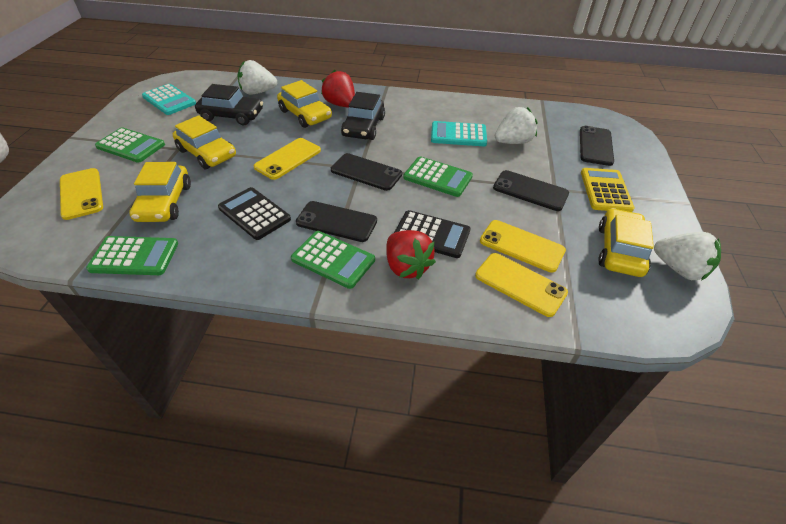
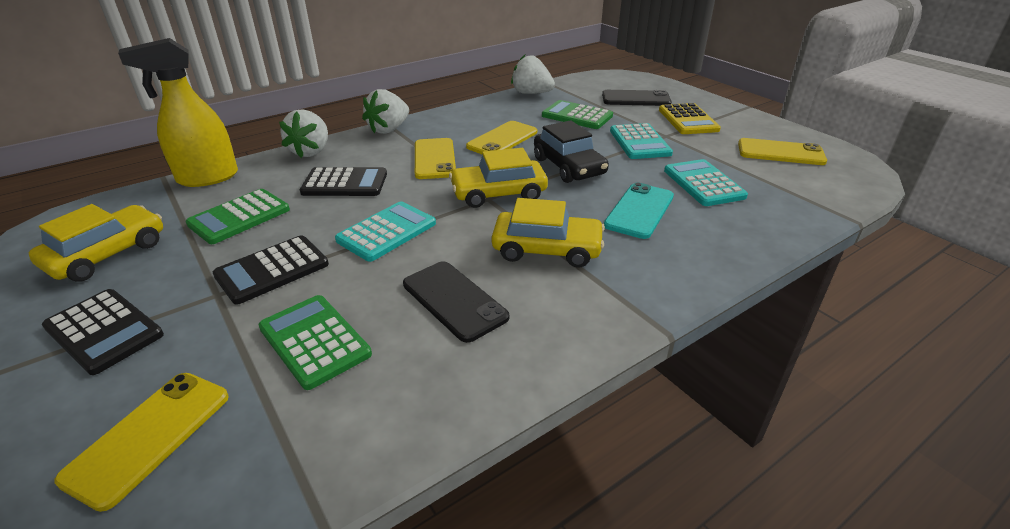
black calculator: 2 -> 3
black car: 2 -> 1
black phone: 4 -> 2
green calculator: 4 -> 3
red strawberry: 2 -> 0
turquoise calculator: 2 -> 3
turquoise phone: 0 -> 1
yellow car: 4 -> 3
yellow spray bottle: 0 -> 1

